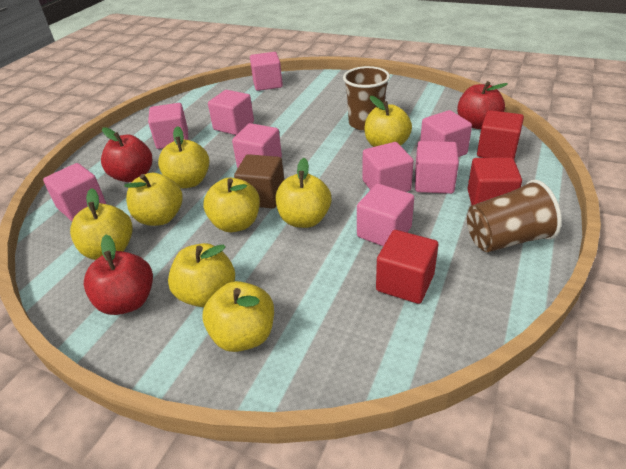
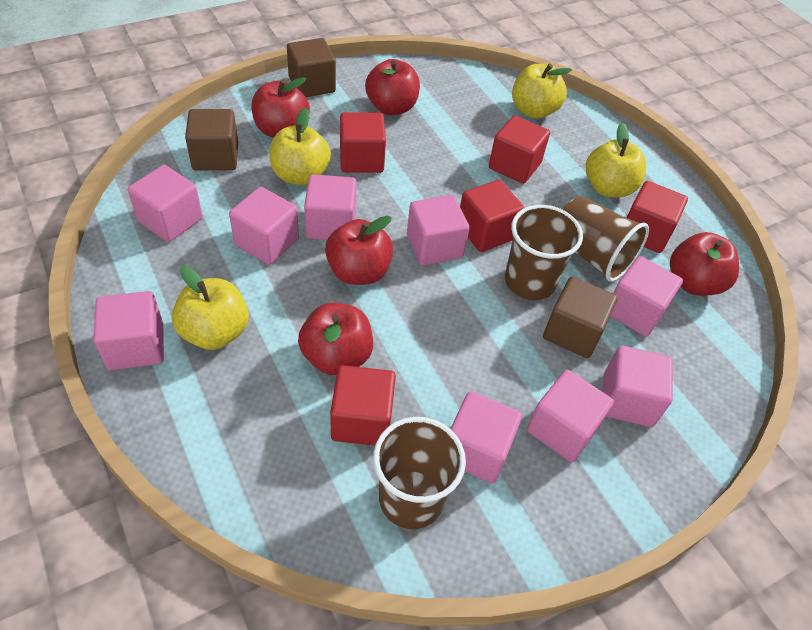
brown cube: 1 -> 3
brown cup: 2 -> 3
red apple: 3 -> 5
red cube: 3 -> 5
yellow apple: 8 -> 4

